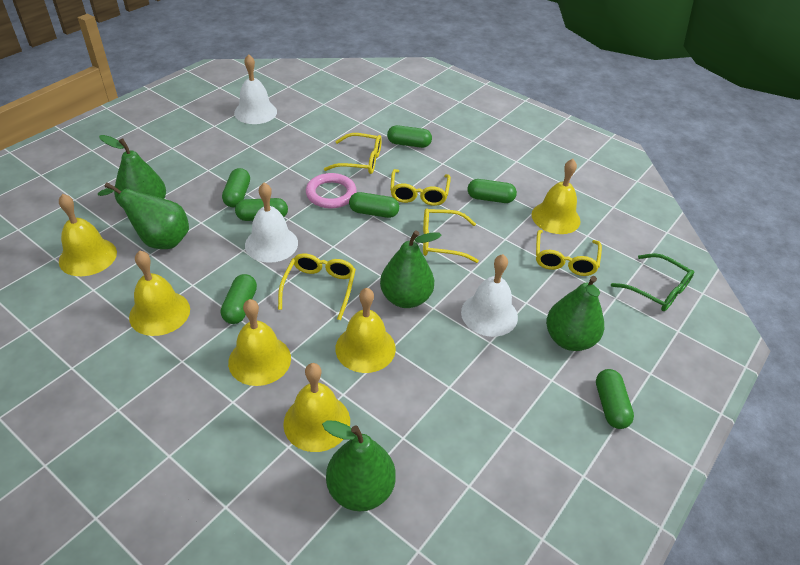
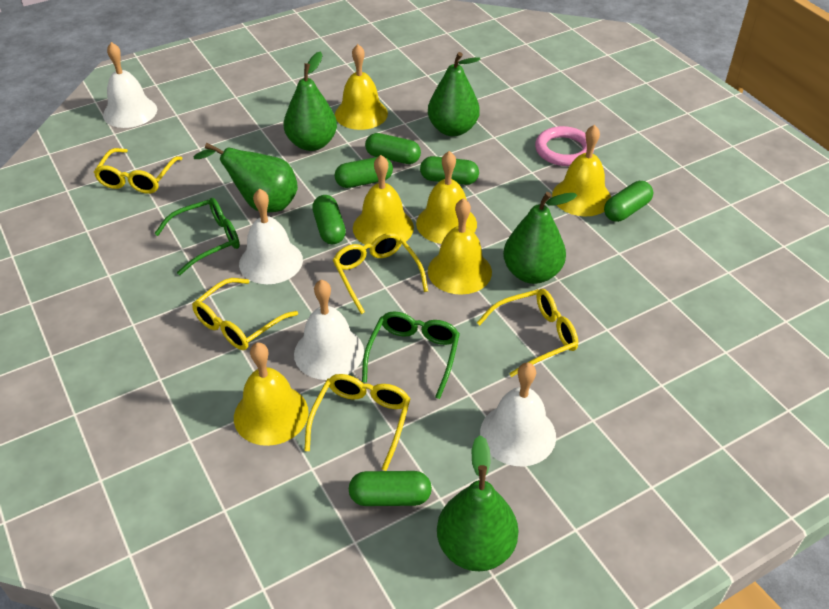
green capsule: 7 -> 6
green glasses: 1 -> 2
white bell: 3 -> 4

